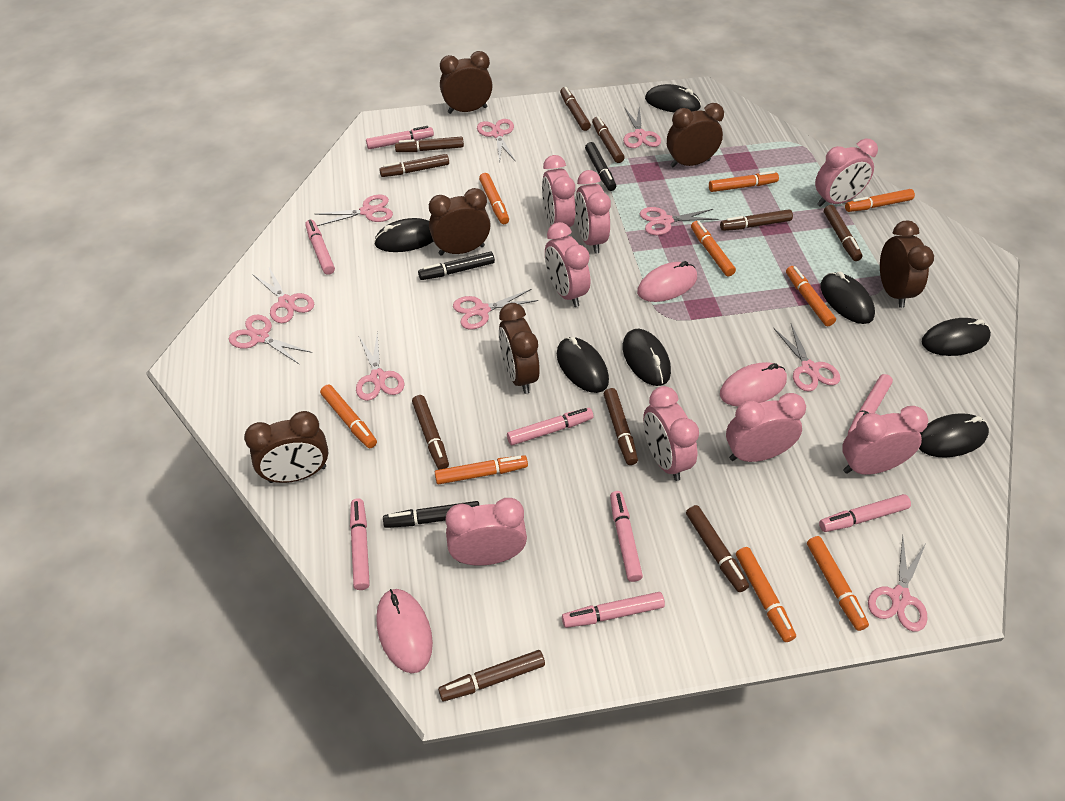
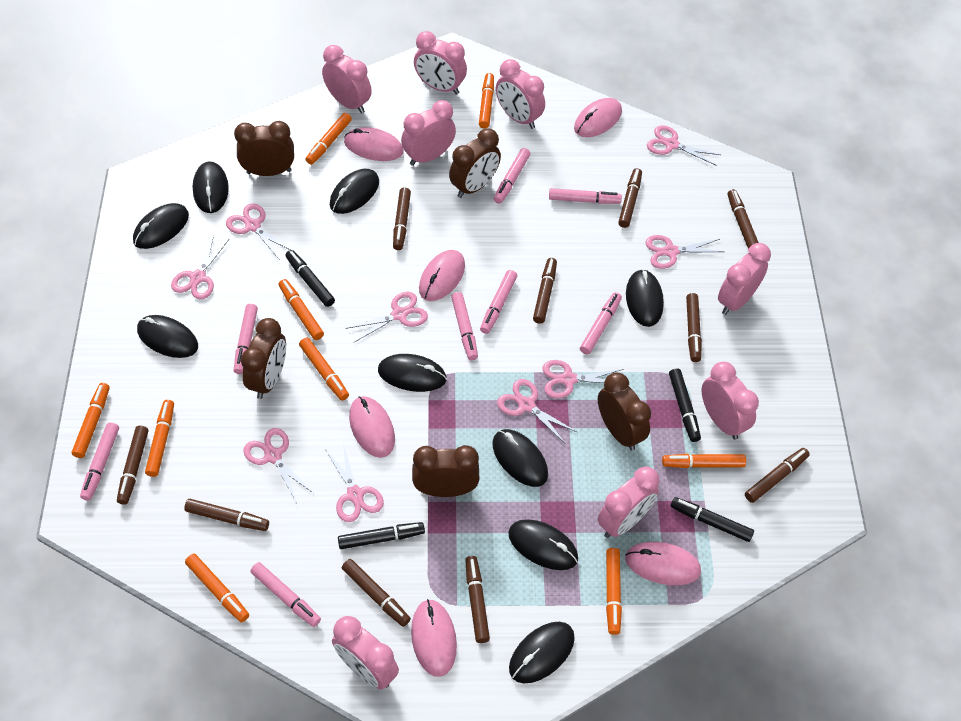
black marker: 3 -> 4
black mouse: 7 -> 9
brown clock: 6 -> 5
pink mouse: 3 -> 6
pink scissors: 10 -> 9

